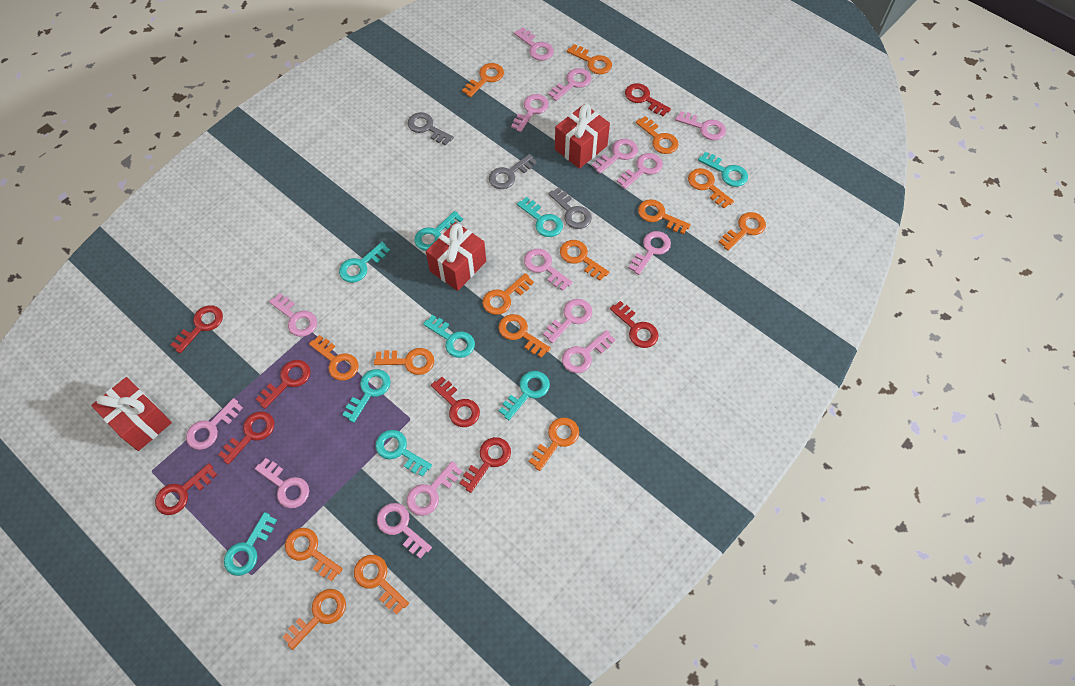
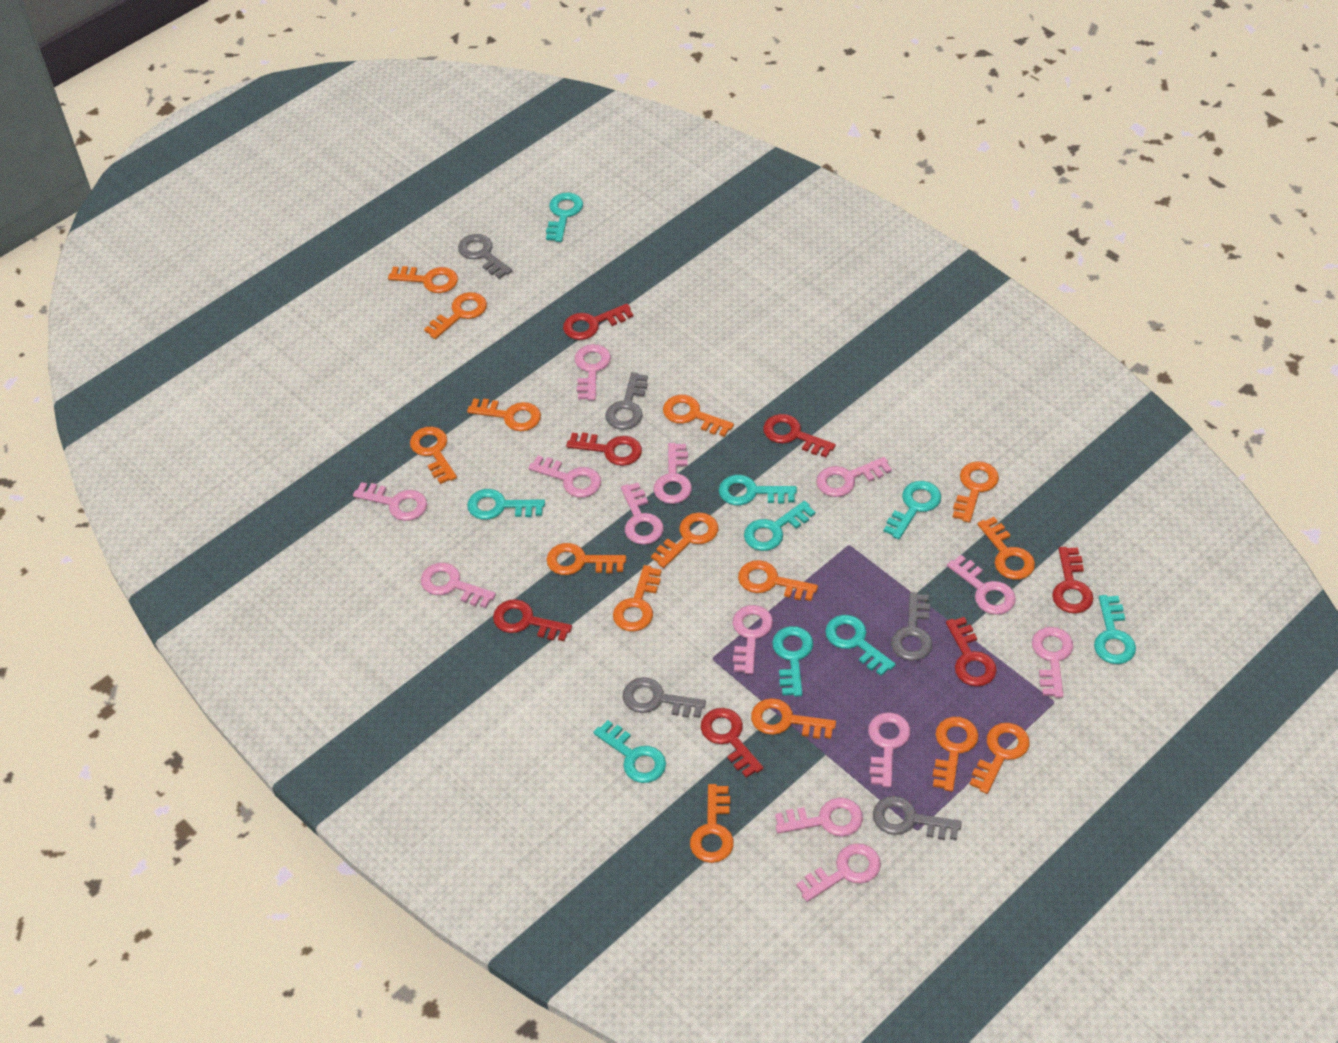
grey key: 3 -> 5
pink key: 15 -> 13
red gift: 3 -> 0
red key: 8 -> 7

